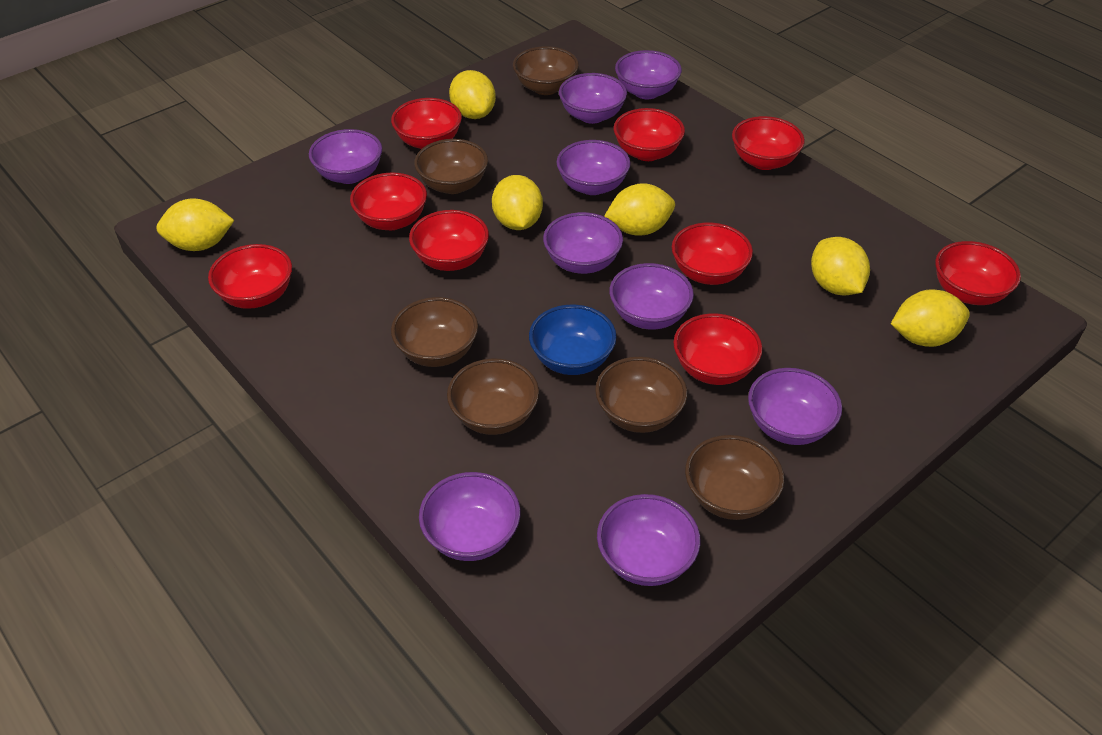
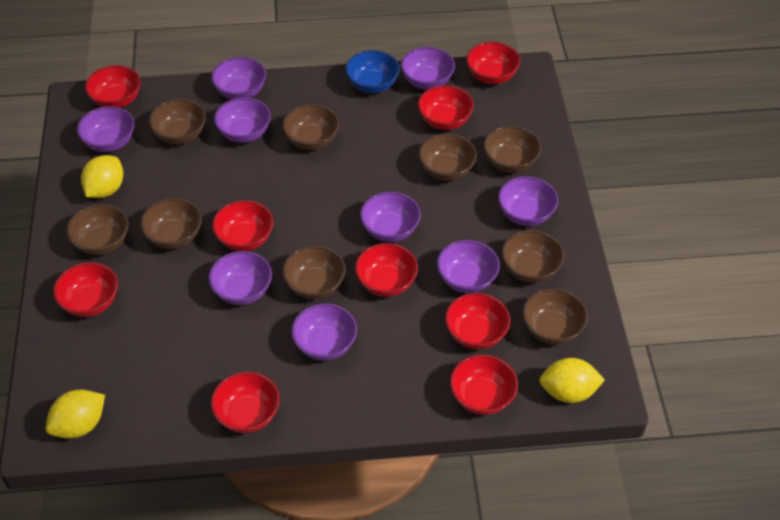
brown bowl: 6 -> 9
yellow lemon: 6 -> 3

